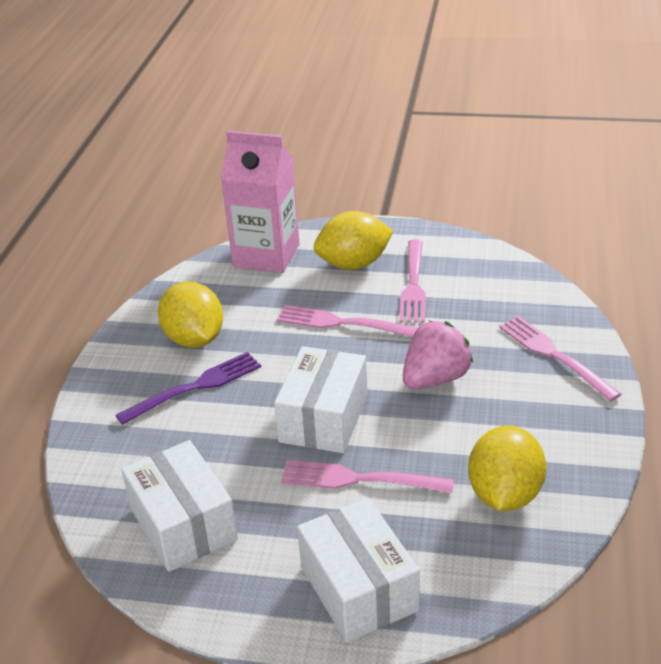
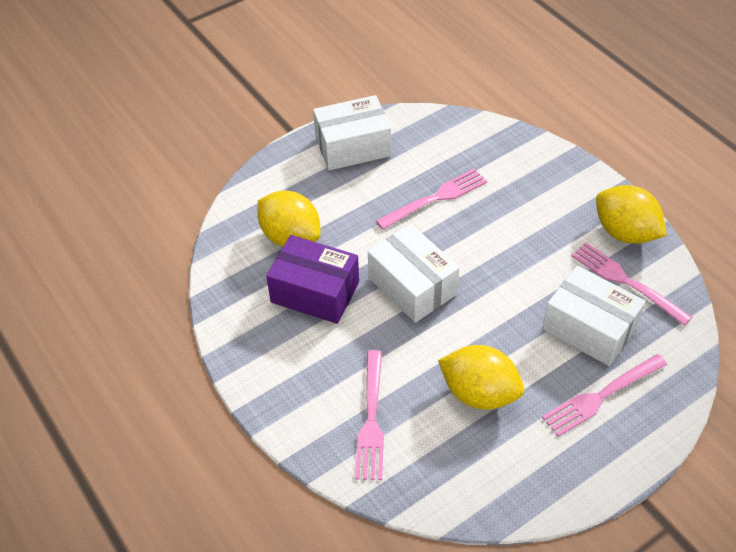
pink carton: 1 -> 0
pink strawberry: 1 -> 0
purple box: 0 -> 1
purple fork: 1 -> 0

